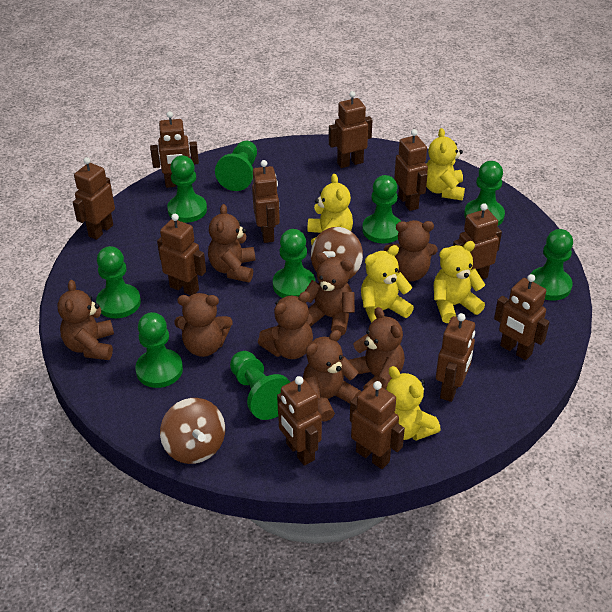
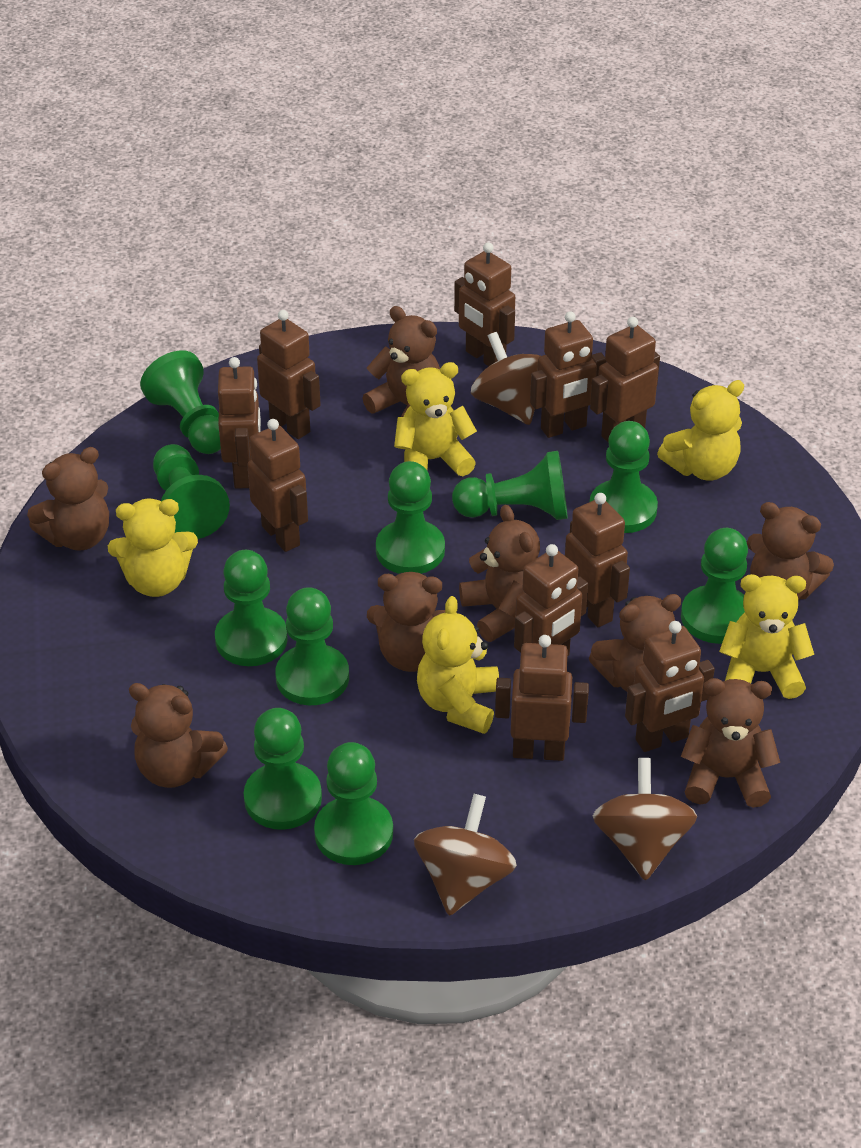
brown robot: 11 -> 10
brown spinning top: 2 -> 3
green pawn: 9 -> 10

